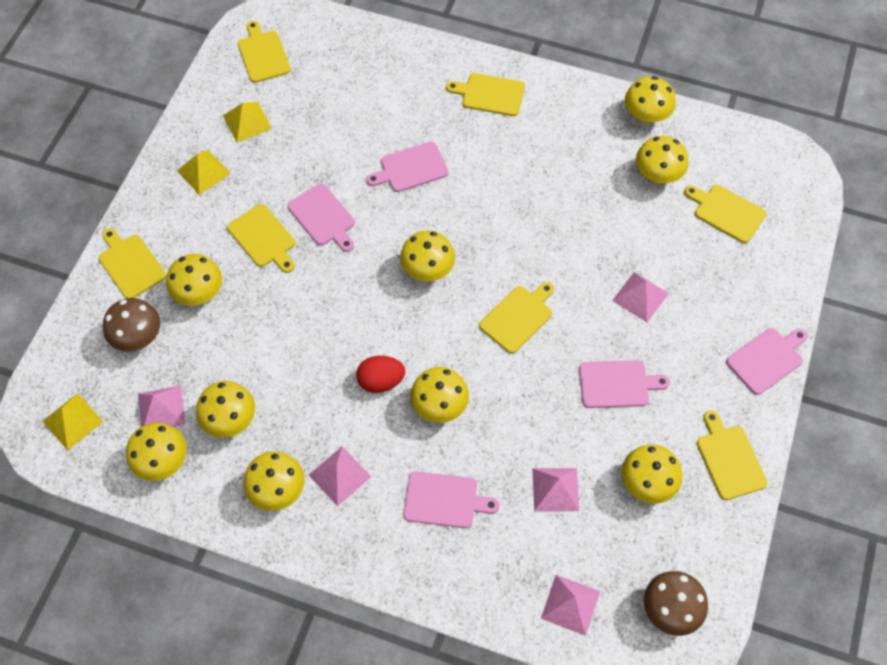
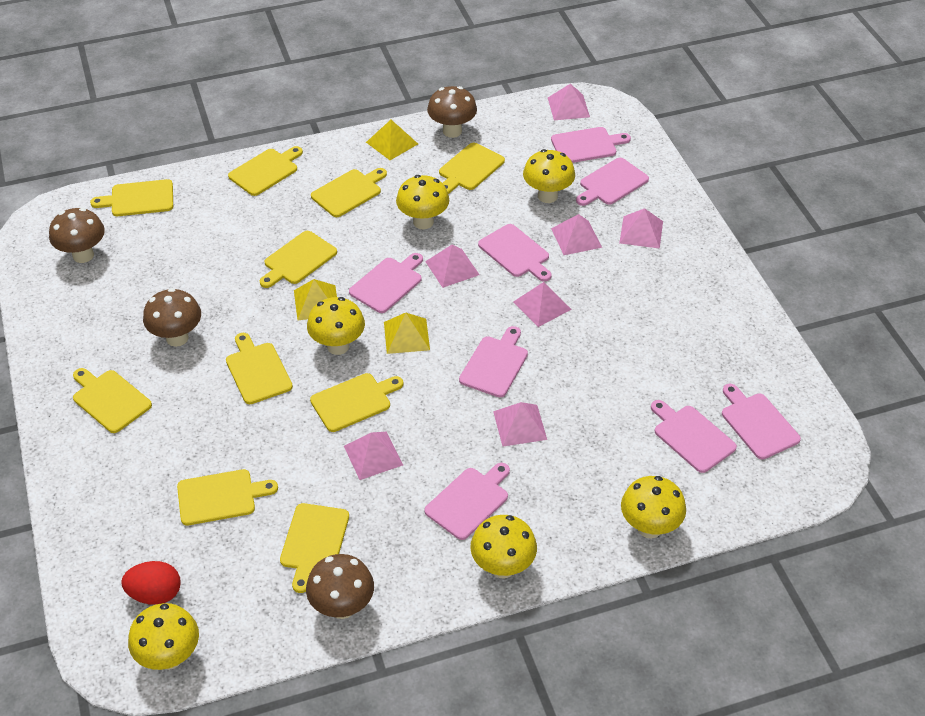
brown mushroom: 2 -> 4
pink cutting board: 5 -> 8
pink pyramid: 5 -> 7
yellow cutting board: 7 -> 10
yellow mushroom: 9 -> 6

